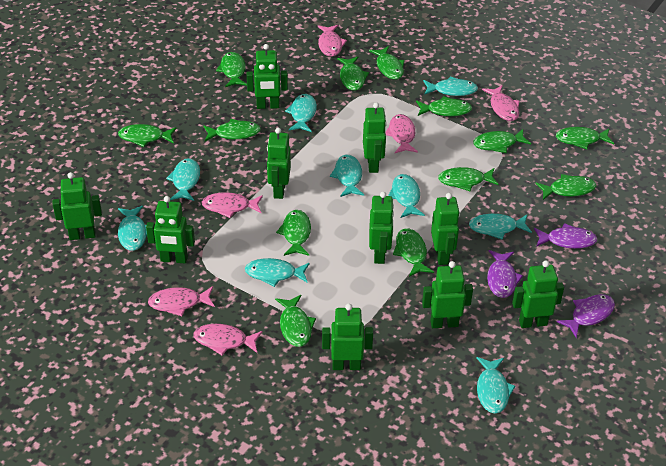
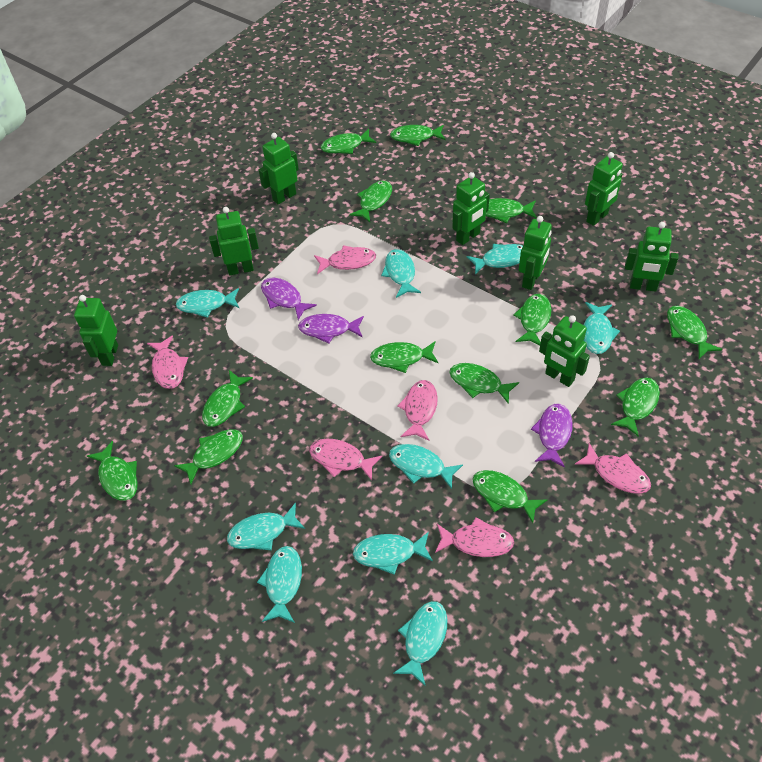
green robot: 10 -> 8

